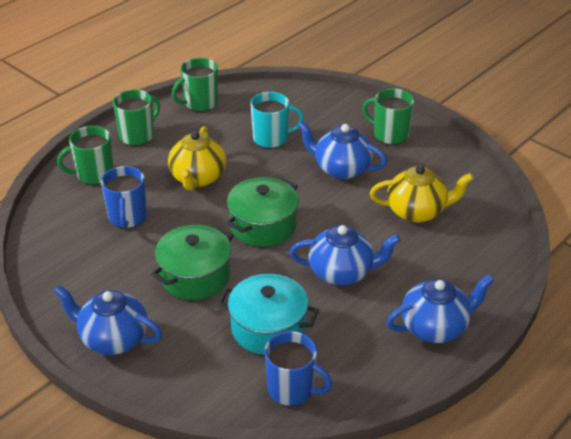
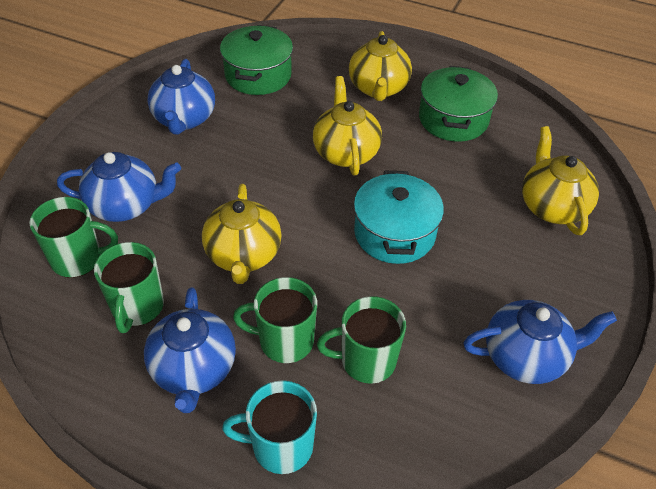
blue mug: 2 -> 0
yellow teapot: 2 -> 4

